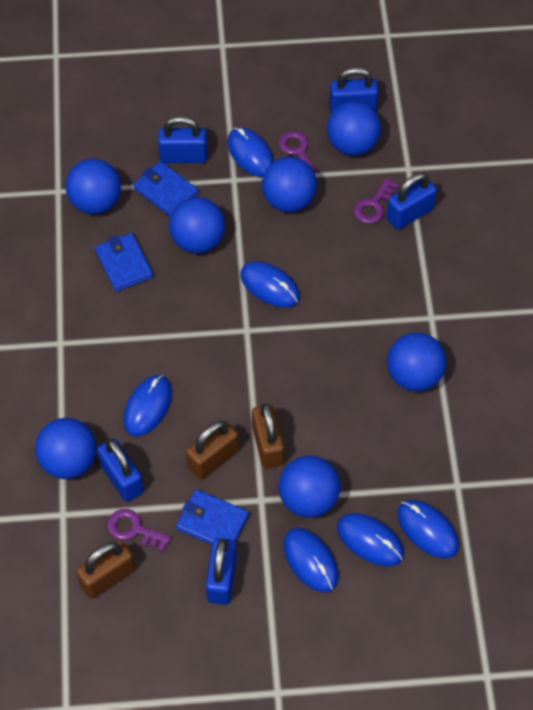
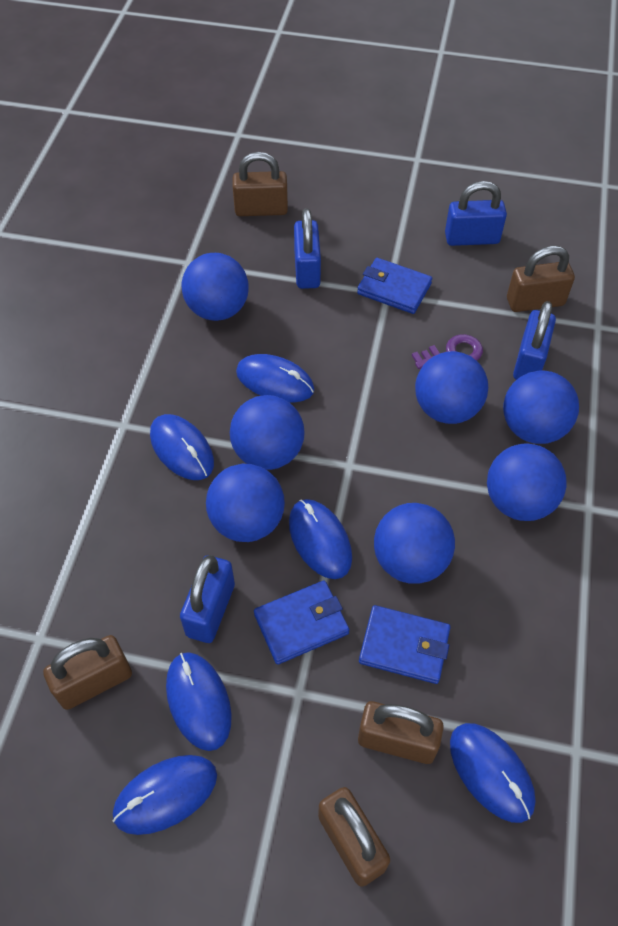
blue padlock: 5 -> 4
brown padlock: 3 -> 5
purple key: 3 -> 1

